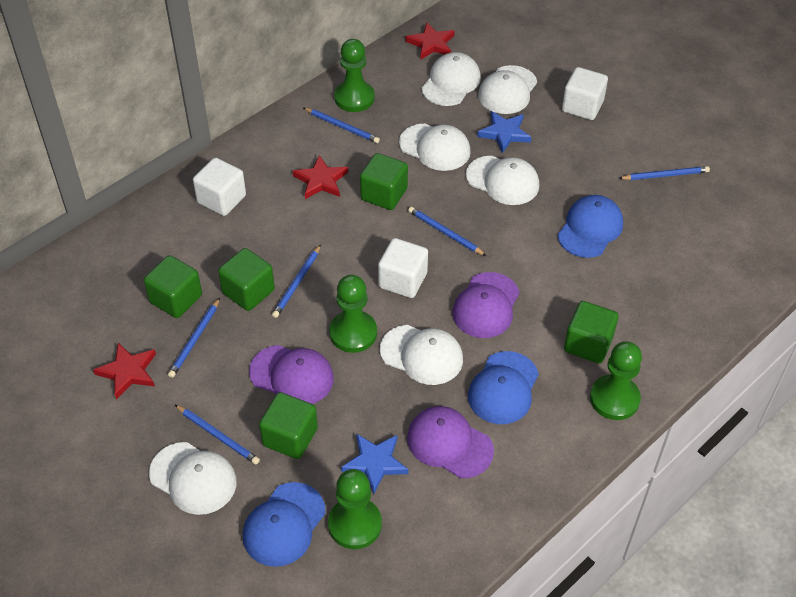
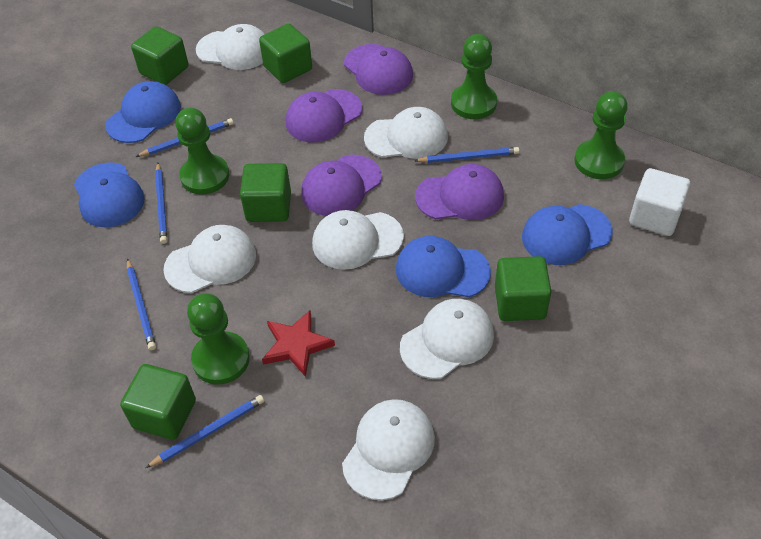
blue cap: 3 -> 4
blue pencil: 6 -> 5
blue star: 2 -> 0
purple cap: 3 -> 4
red star: 3 -> 1
white cube: 3 -> 1

